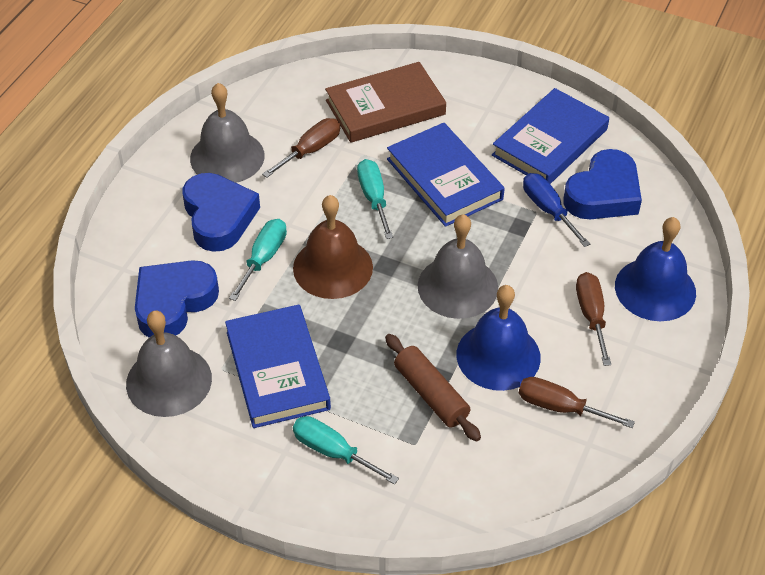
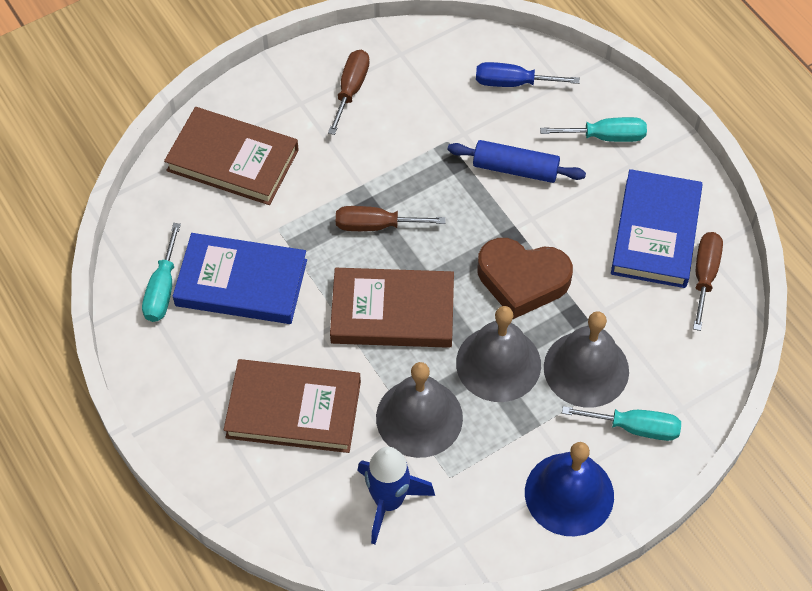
blue bell: 2 -> 1
blue book: 3 -> 2
blue heart: 3 -> 0
blue rocket: 0 -> 1
blue rolling pin: 0 -> 1
brown bell: 1 -> 0
brown book: 1 -> 3
brown heart: 0 -> 1
brown rolling pin: 1 -> 0

